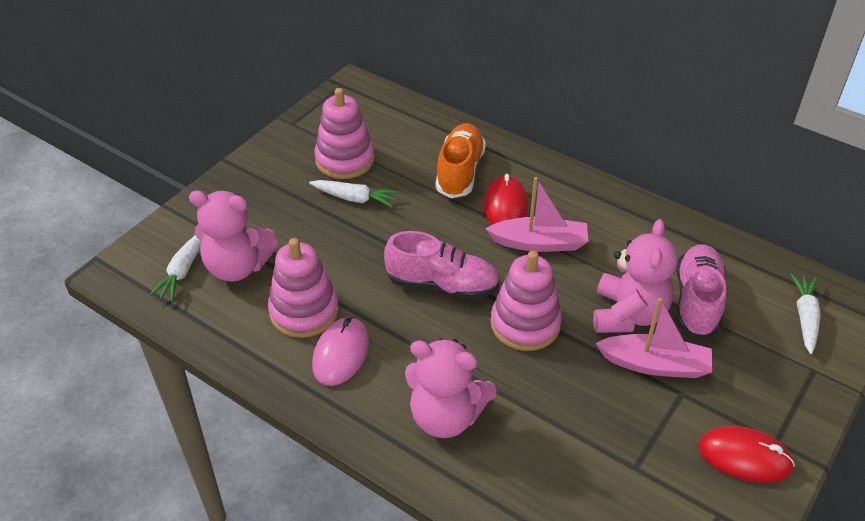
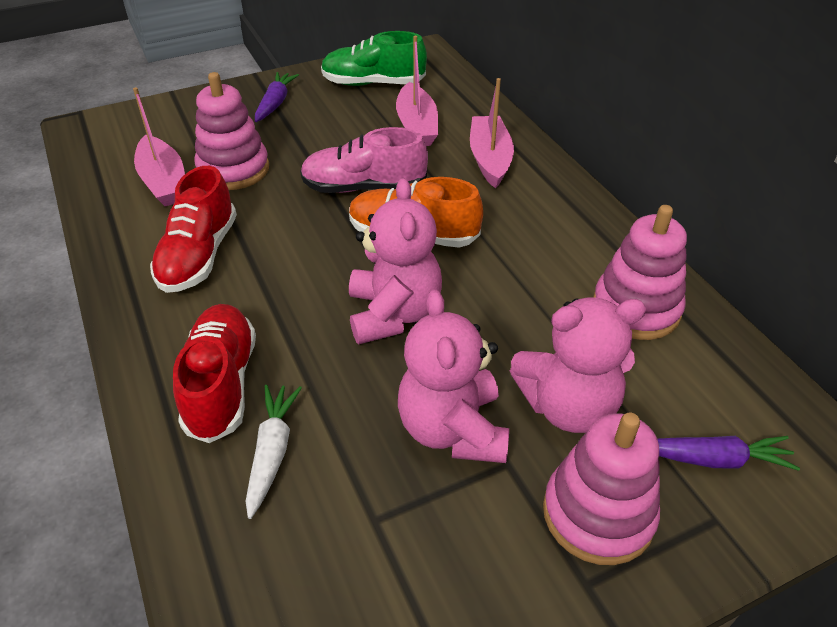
green shoe: 0 -> 1
pink boat: 2 -> 3
pink mouse: 1 -> 0
pink shoe: 2 -> 1
purple carrot: 0 -> 2
red mouse: 2 -> 0
red shoe: 0 -> 2
white carrot: 3 -> 1

